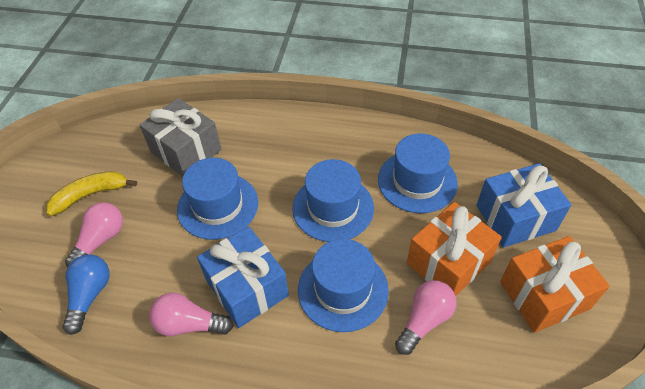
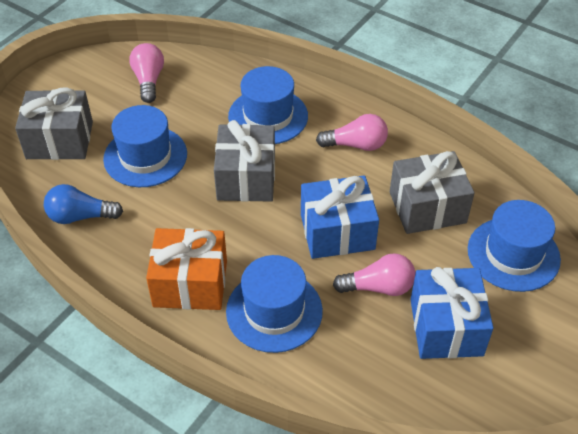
grey gift: 1 -> 3
orange gift: 2 -> 1
yellow banana: 1 -> 0

